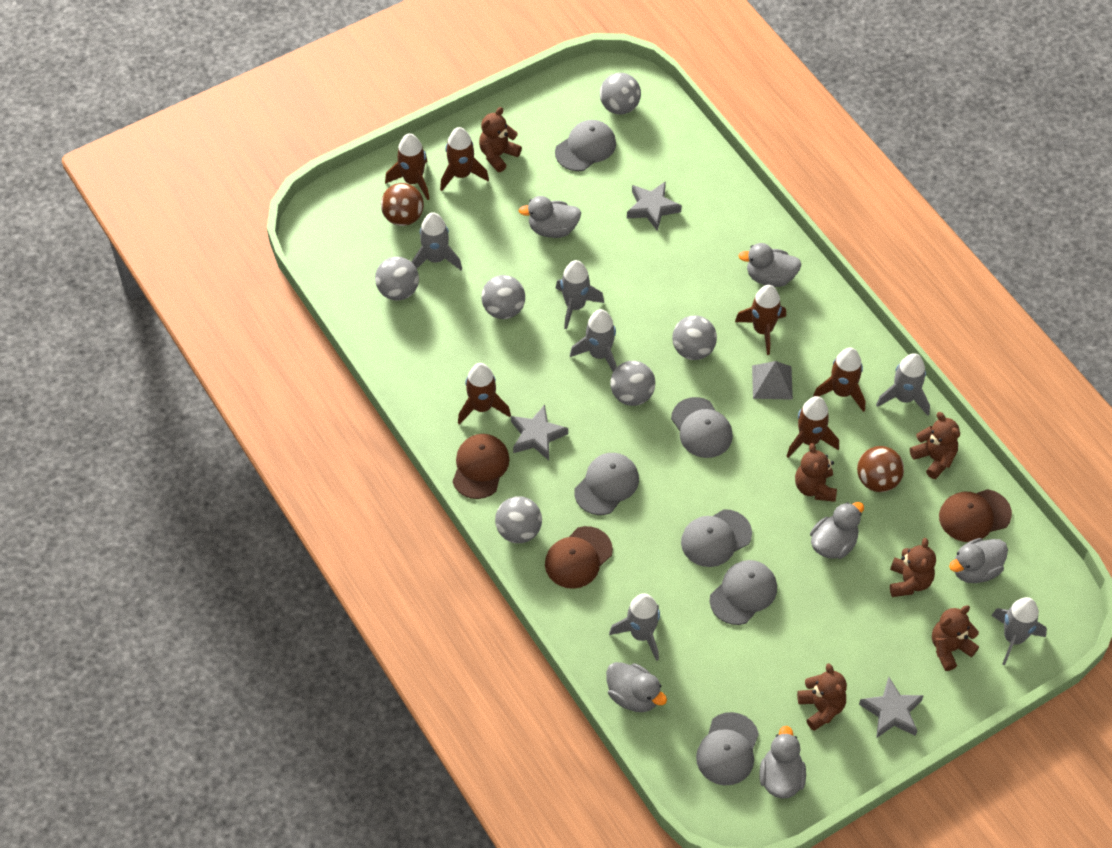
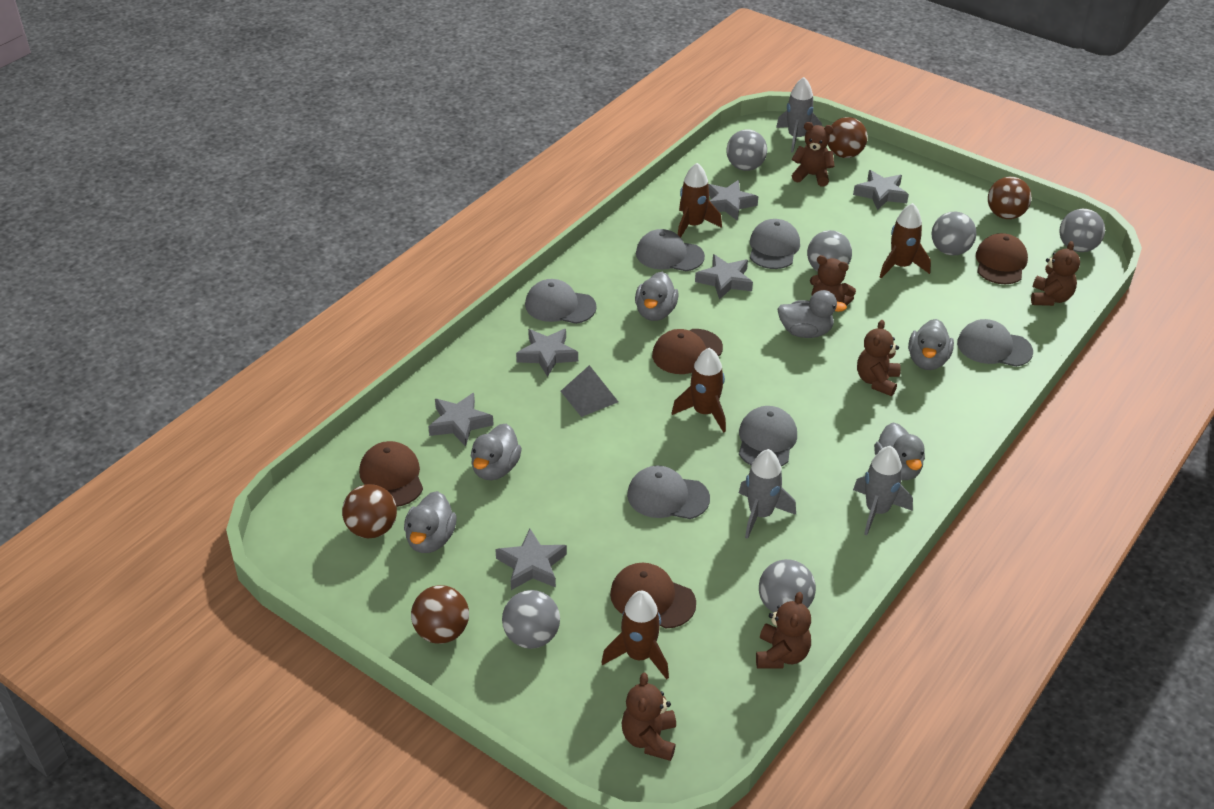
brown ball: 2 -> 4
brown cap: 3 -> 4
brown rocket: 6 -> 4
grey rocket: 6 -> 3
grey star: 3 -> 6

